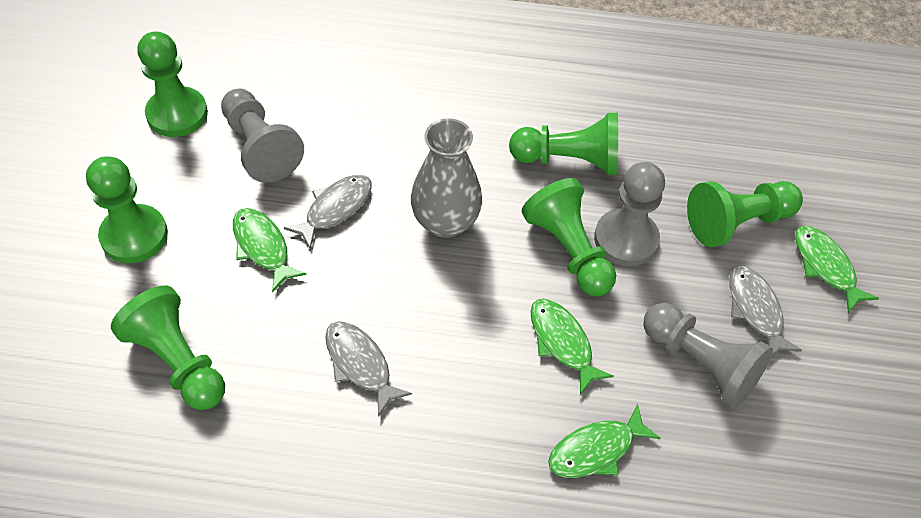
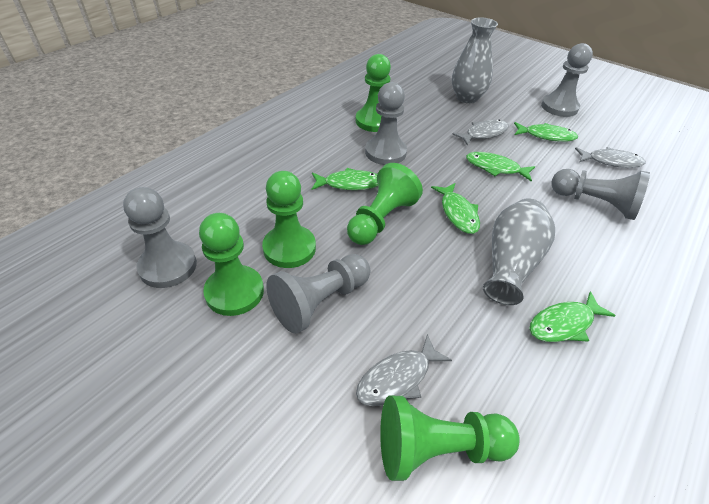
green fish: 4 -> 5
green pawn: 6 -> 5
grey pawn: 3 -> 5
grey vase: 1 -> 2

